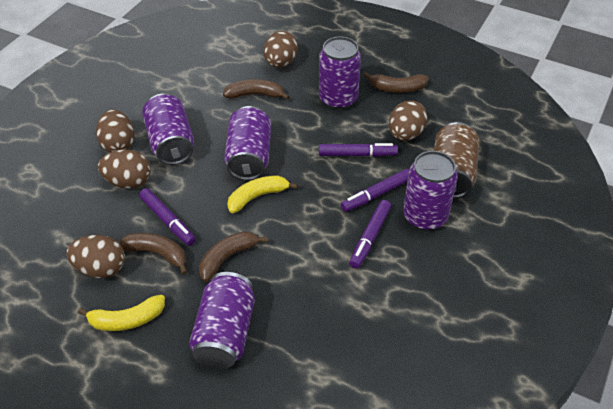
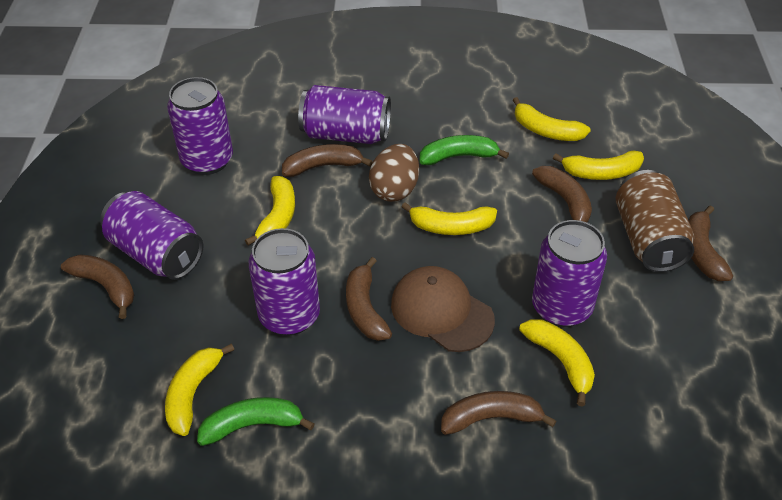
brown banana: 4 -> 6
brown cap: 0 -> 1
brown egg: 5 -> 1
green banana: 0 -> 2
purple marker: 4 -> 0
yellow banana: 2 -> 6

